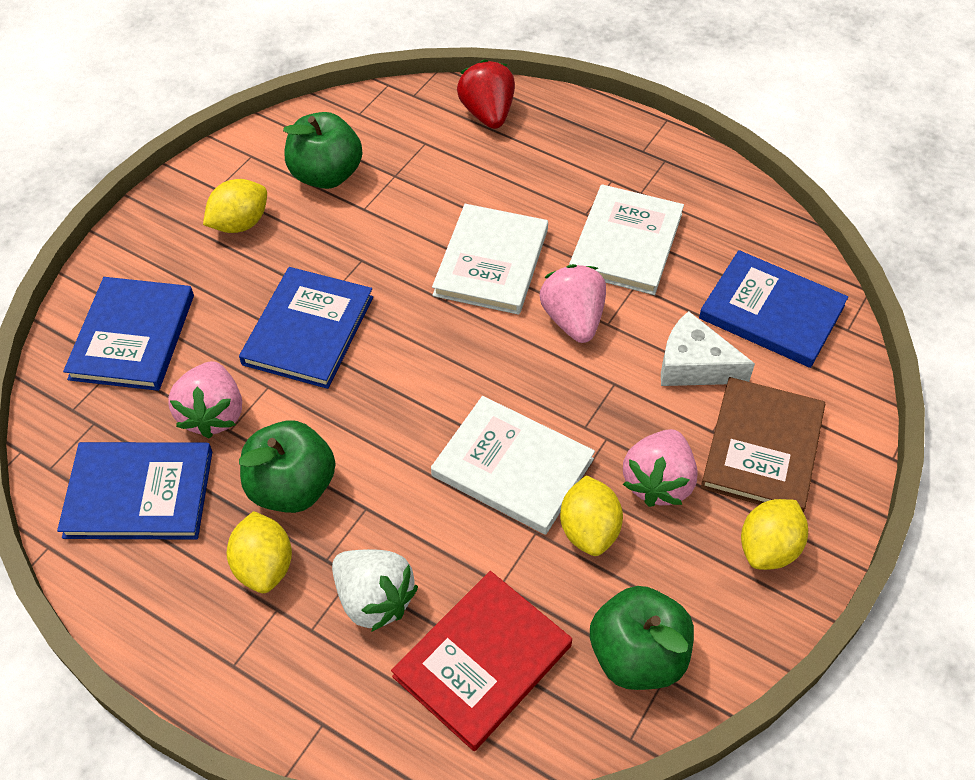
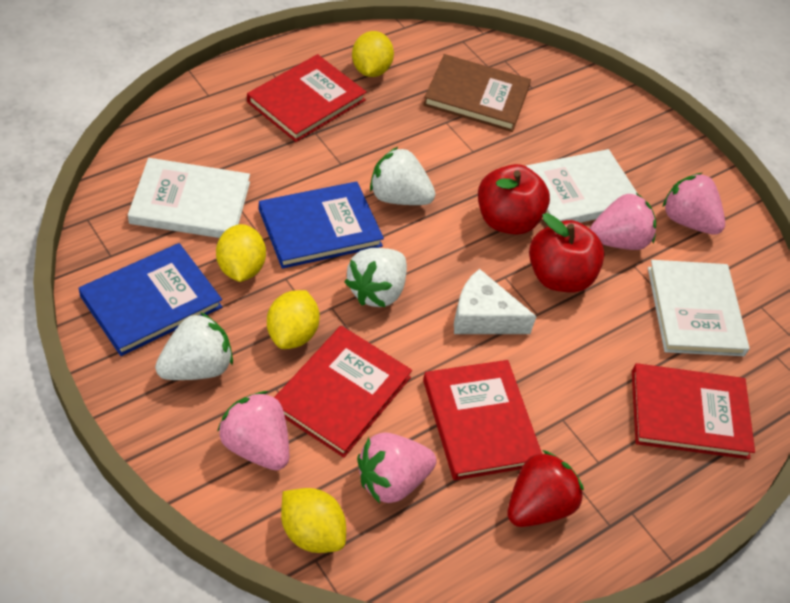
blue book: 4 -> 2
green apple: 3 -> 0
pink strawberry: 3 -> 4
red apple: 0 -> 2
red book: 1 -> 4
white strawberry: 1 -> 3

